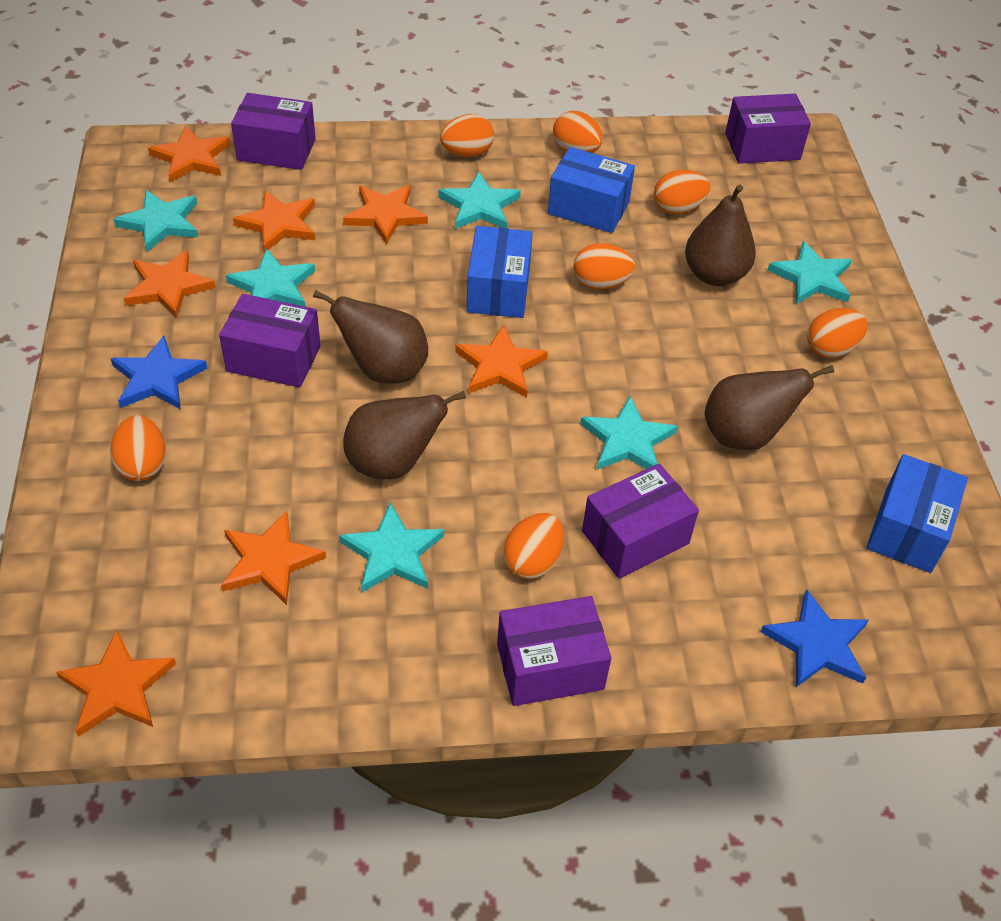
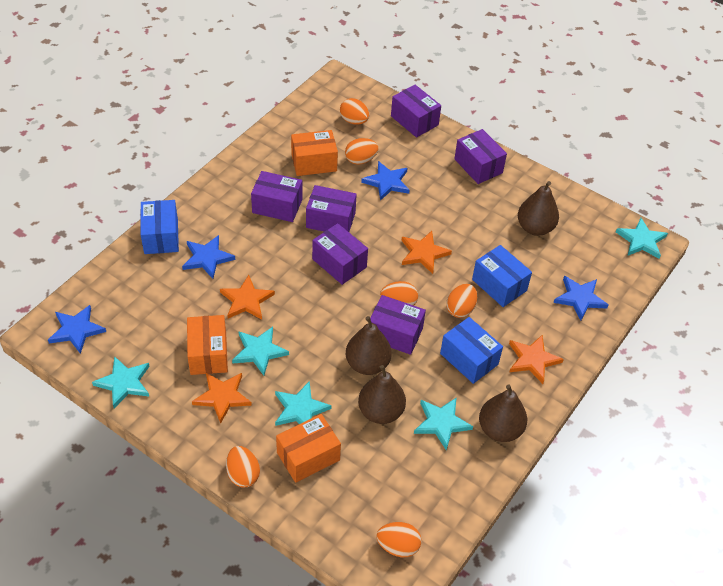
blue star: 2 -> 4
orange box: 0 -> 3
orange egg: 7 -> 6
orange star: 7 -> 4
purple box: 5 -> 6
turquoise star: 6 -> 5

